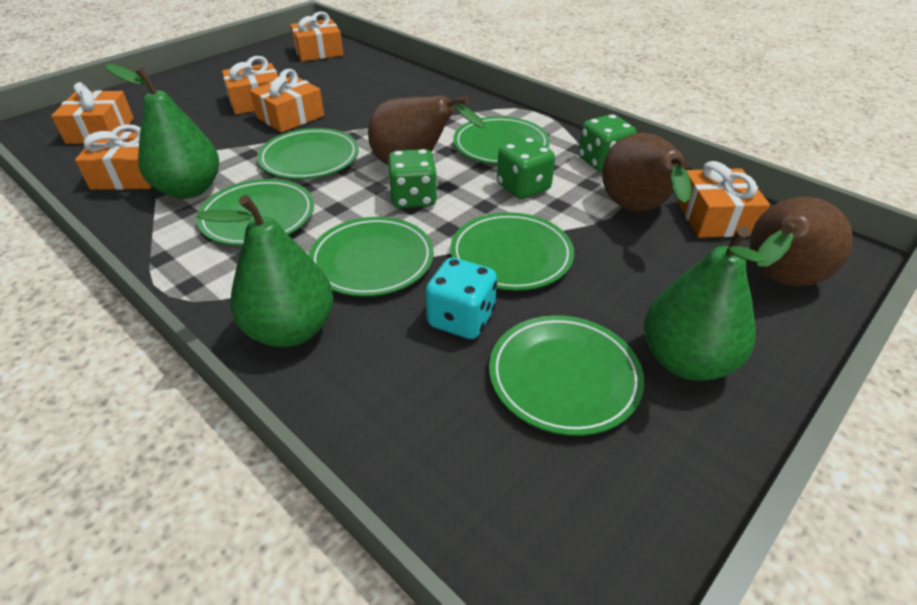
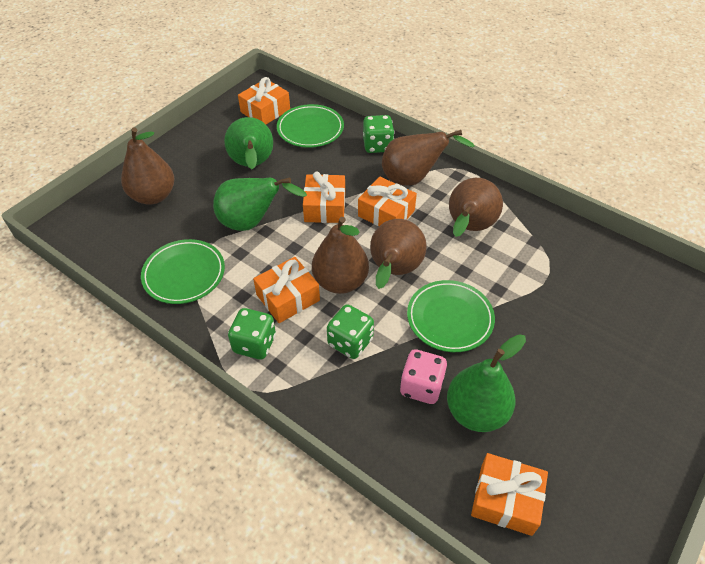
brown pear: 3 -> 5
green plate: 6 -> 3
orange gift: 6 -> 5
pink dice: 0 -> 1
turquoise dice: 1 -> 0

